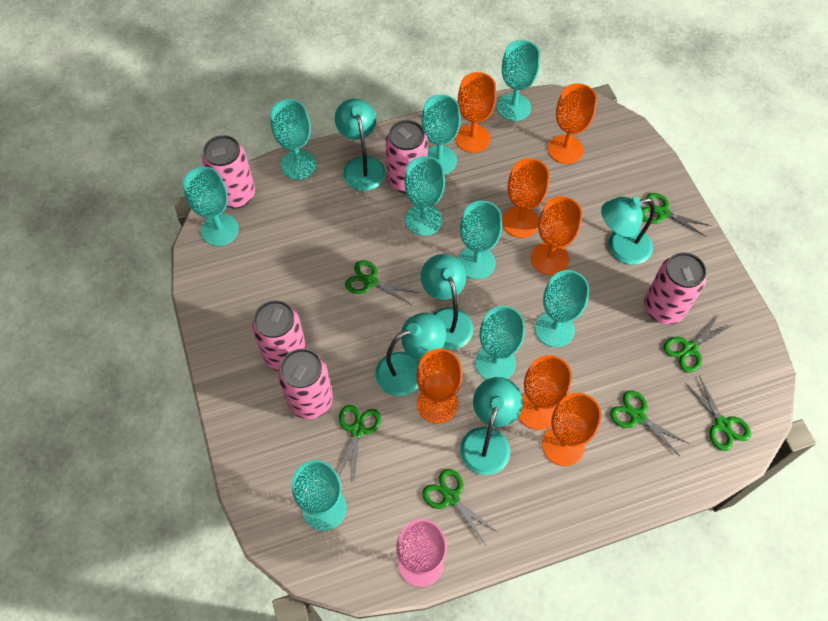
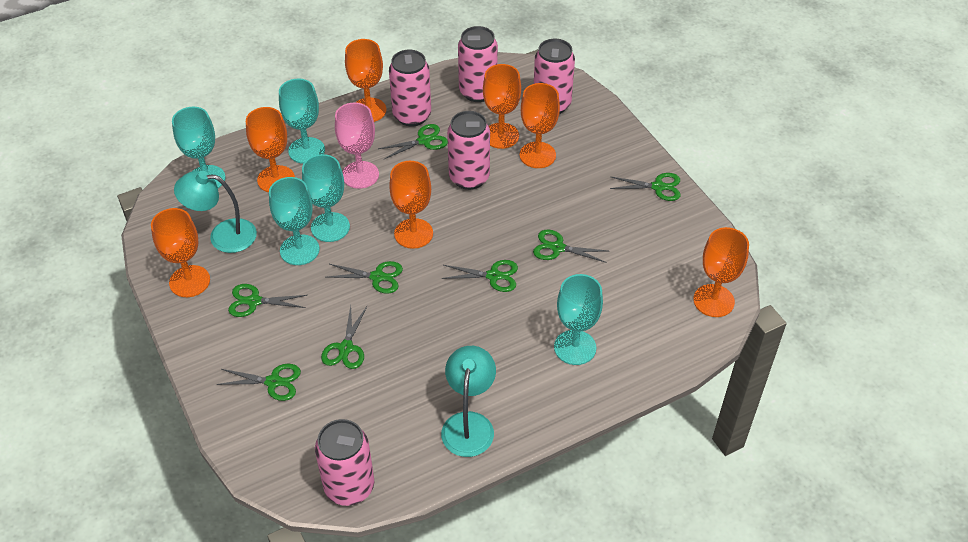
green scissors: 7 -> 8
turquoise goblet: 9 -> 5
turquoise lamp: 5 -> 2

